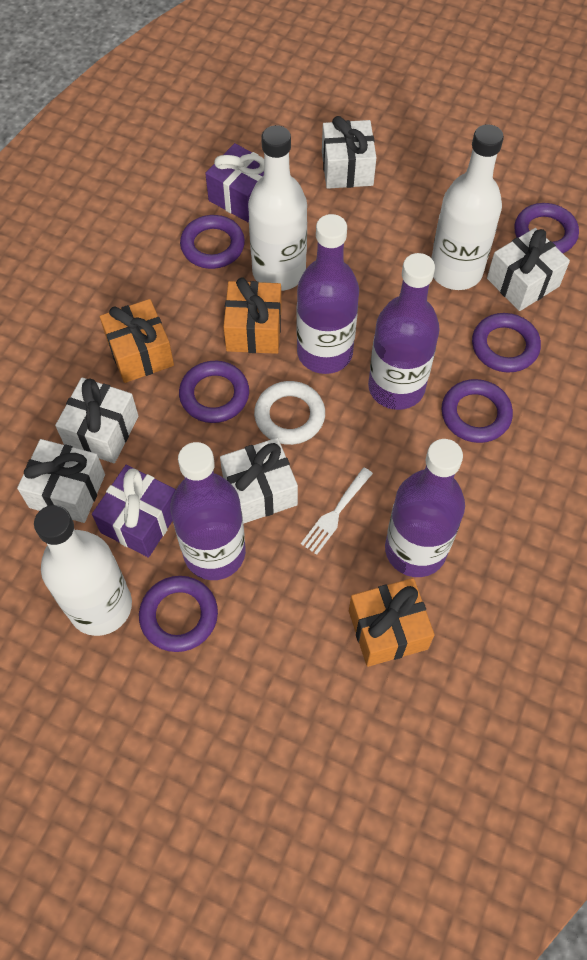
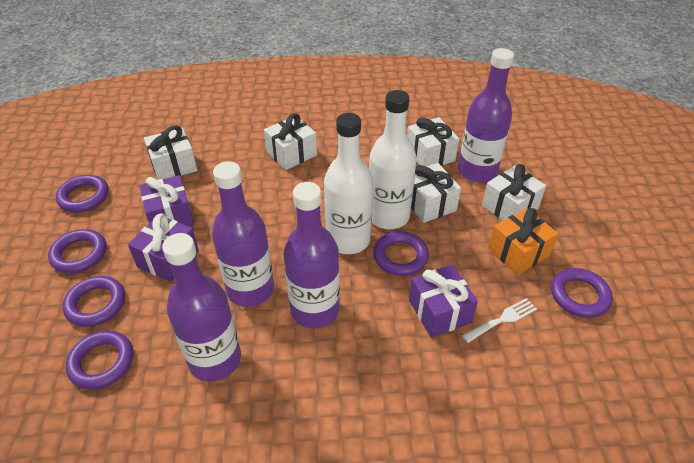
orange gift: 3 -> 1
purple gift: 2 -> 3
white bottle: 3 -> 2
white ring: 1 -> 0

